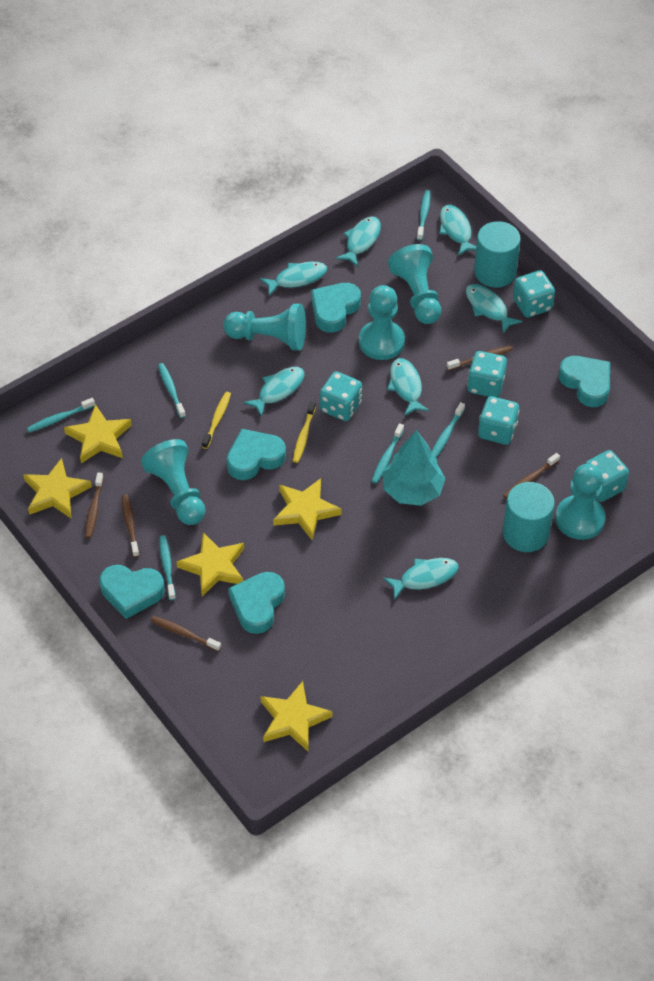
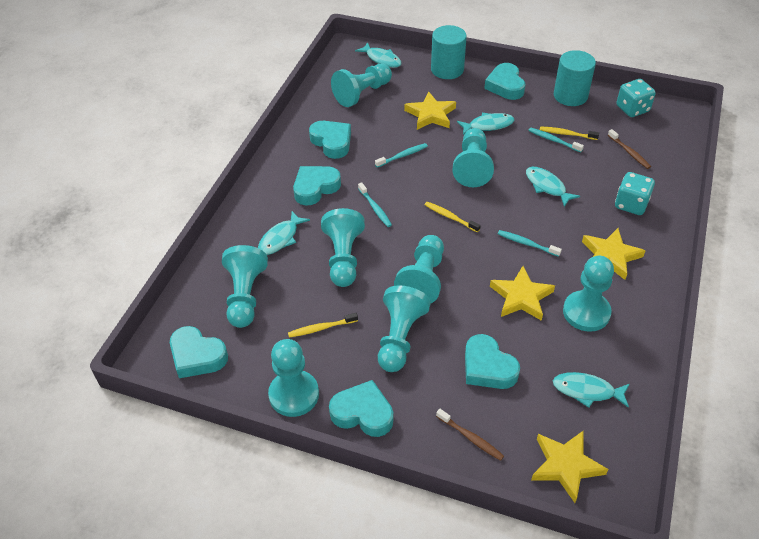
brown toothbrush: 5 -> 2
turquoise dice: 5 -> 2
turquoise fish: 7 -> 5
turquoise heart: 5 -> 6
turquoise pawn: 5 -> 8
turquoise toothbrush: 6 -> 4
turquoise tree: 1 -> 0
yellow star: 5 -> 4
yellow toothbrush: 2 -> 3

